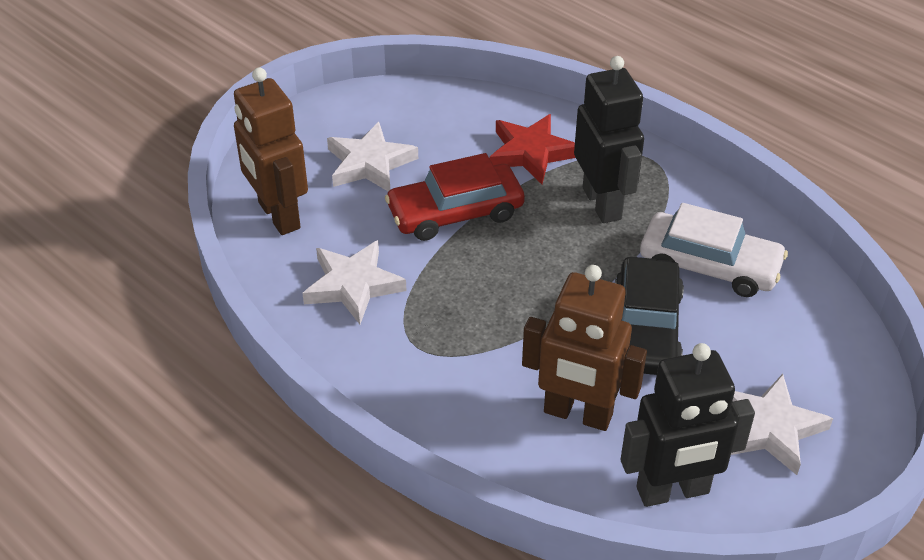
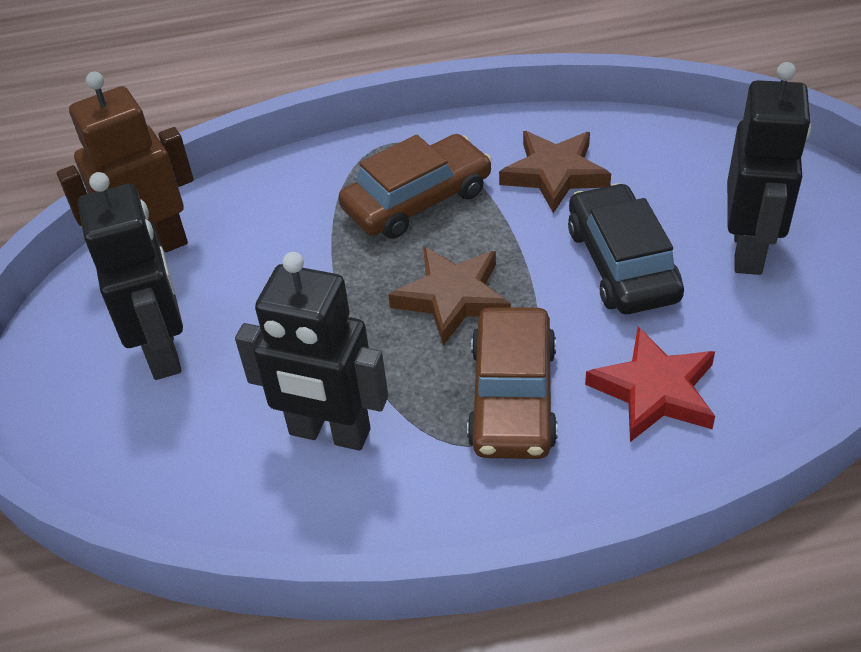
black robot: 2 -> 3
brown car: 0 -> 2
brown robot: 2 -> 1
brown star: 0 -> 2
red car: 1 -> 0
white car: 1 -> 0
white star: 3 -> 0

